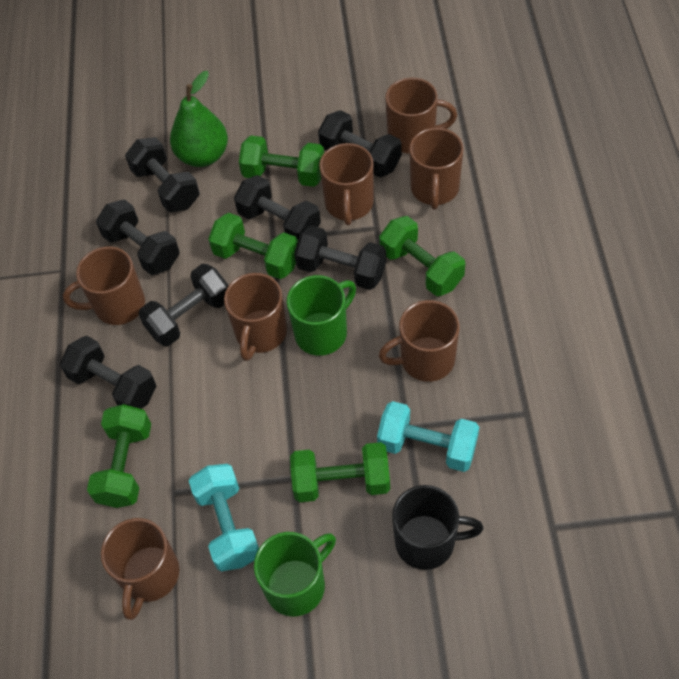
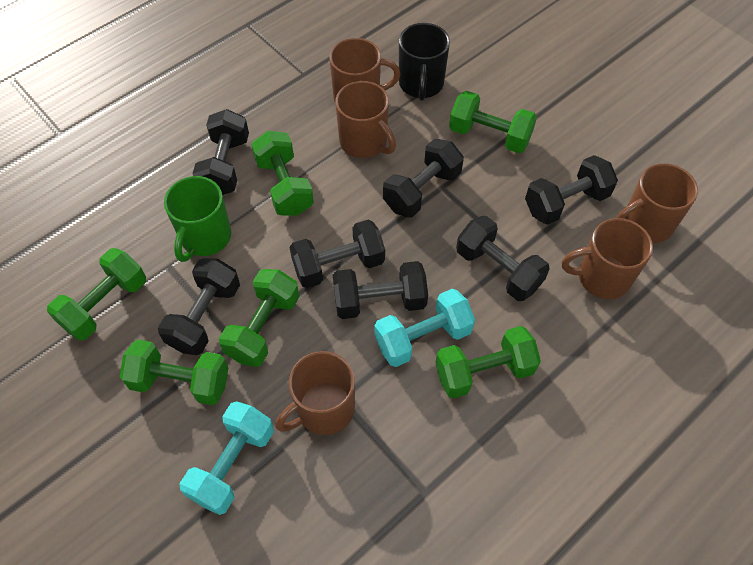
brown mug: 7 -> 5
green dumbbell: 5 -> 6
green mug: 2 -> 1
green pear: 1 -> 0

